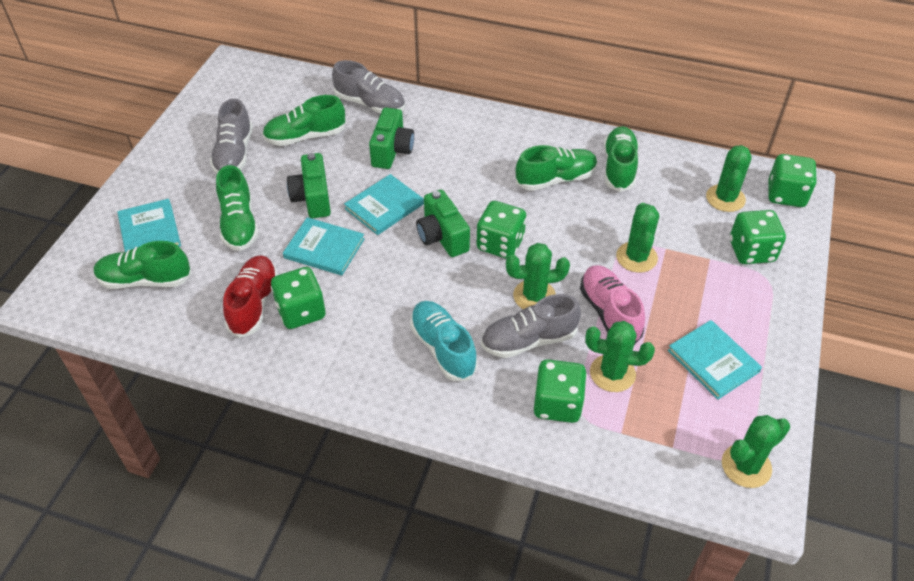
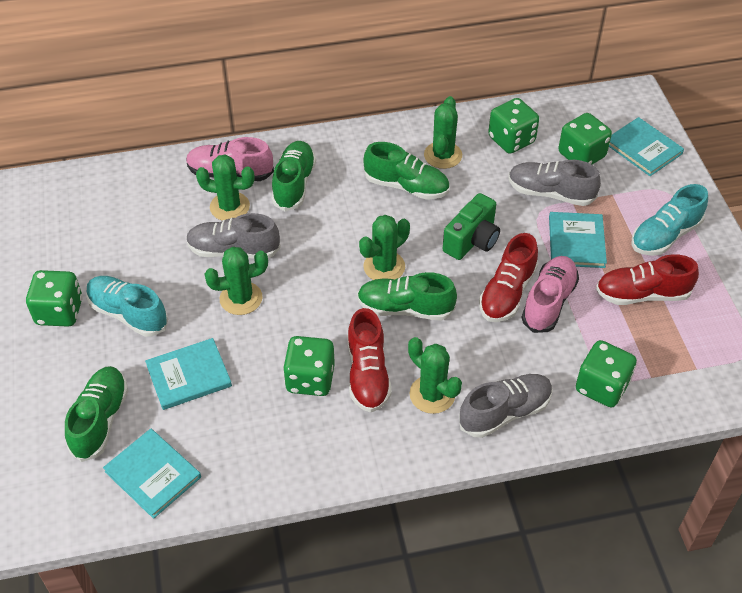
green camera: 3 -> 1
green shoe: 5 -> 4
pink shoe: 1 -> 2
red shoe: 1 -> 3
turquoise shoe: 1 -> 2

